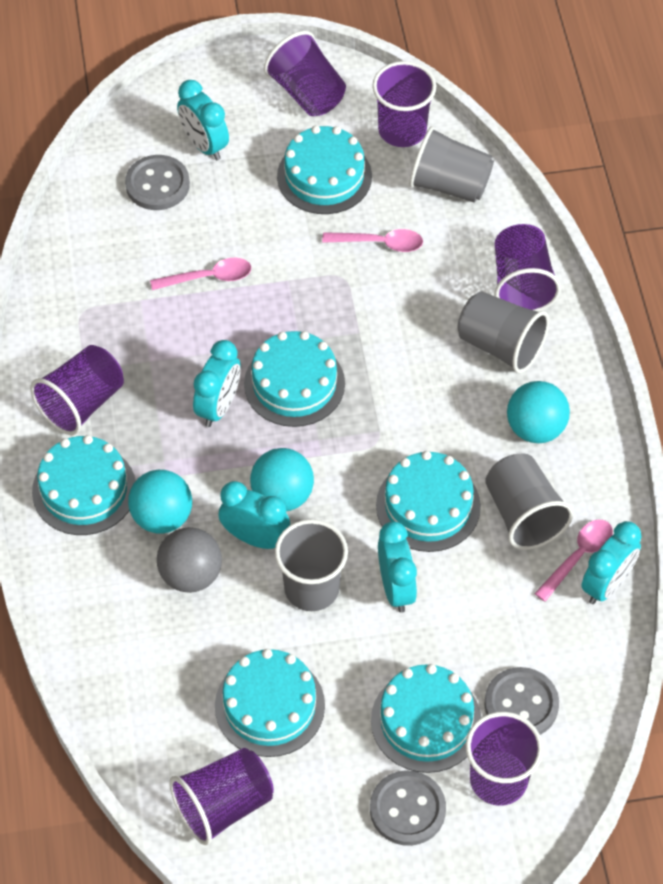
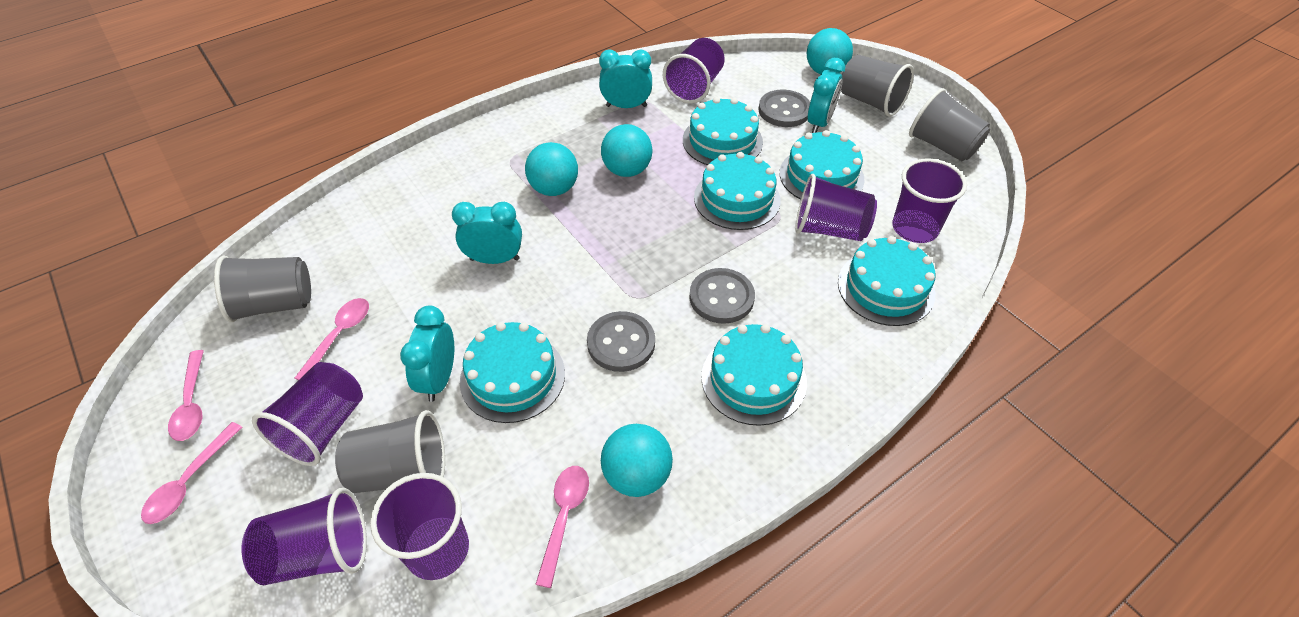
grey ball: 1 -> 0
pink spoon: 3 -> 4
turquoise ball: 3 -> 4
turquoise clock: 5 -> 4

